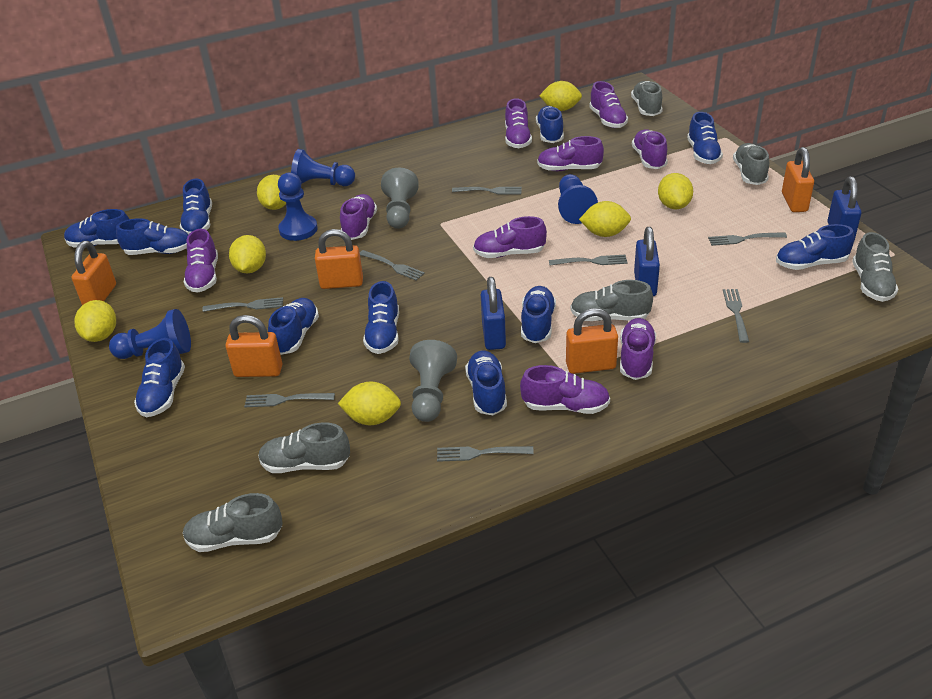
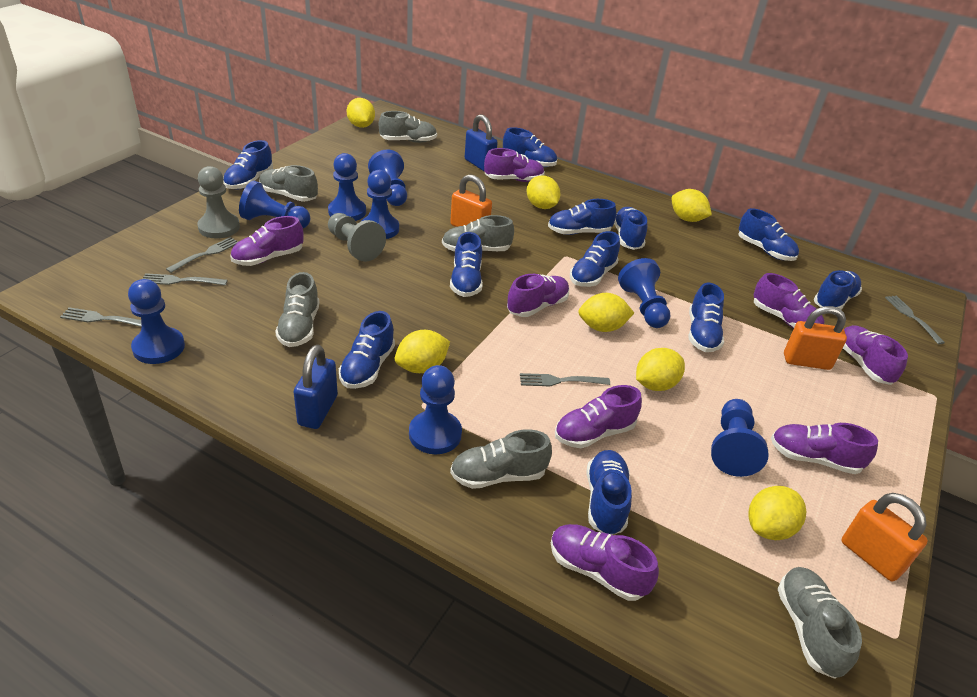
blue padlock: 3 -> 2
blue pawn: 4 -> 8
grey fork: 8 -> 5
orange padlock: 5 -> 3
purple shoe: 9 -> 8

